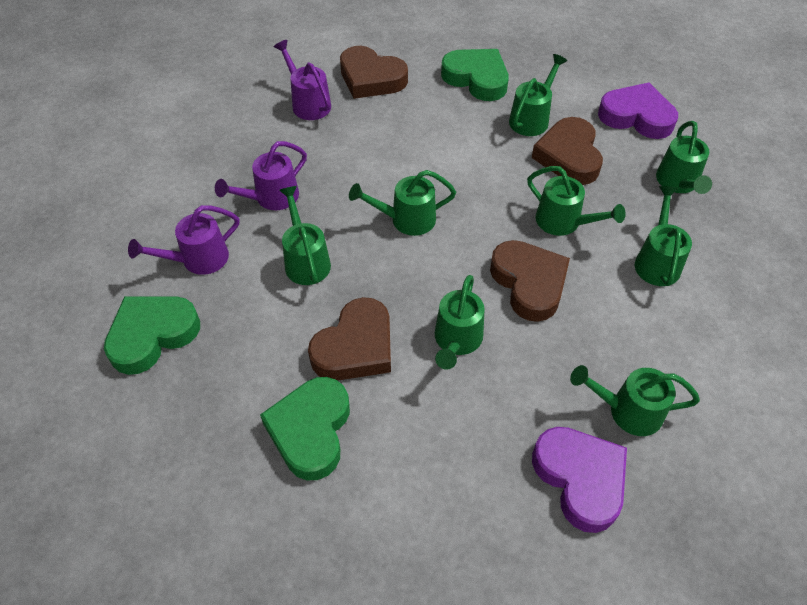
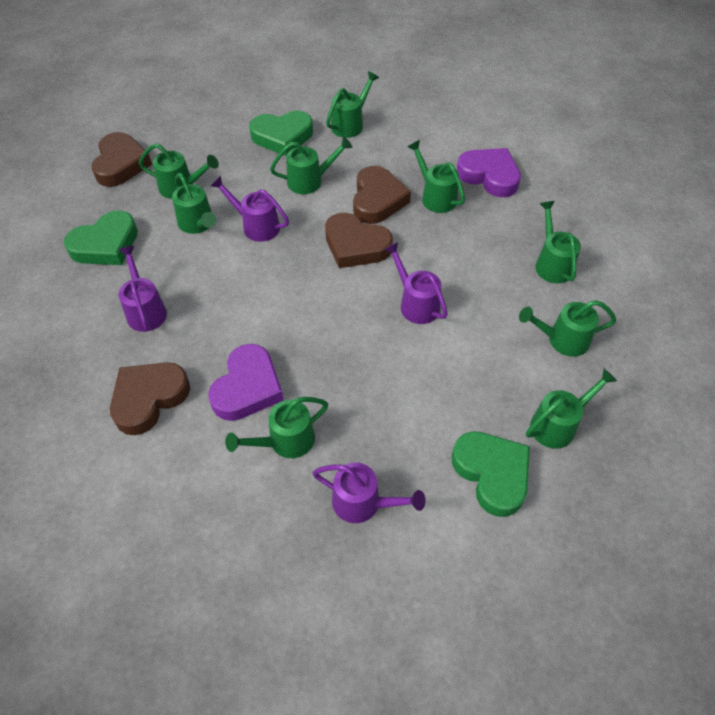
green watering can: 8 -> 9
purple watering can: 3 -> 4

